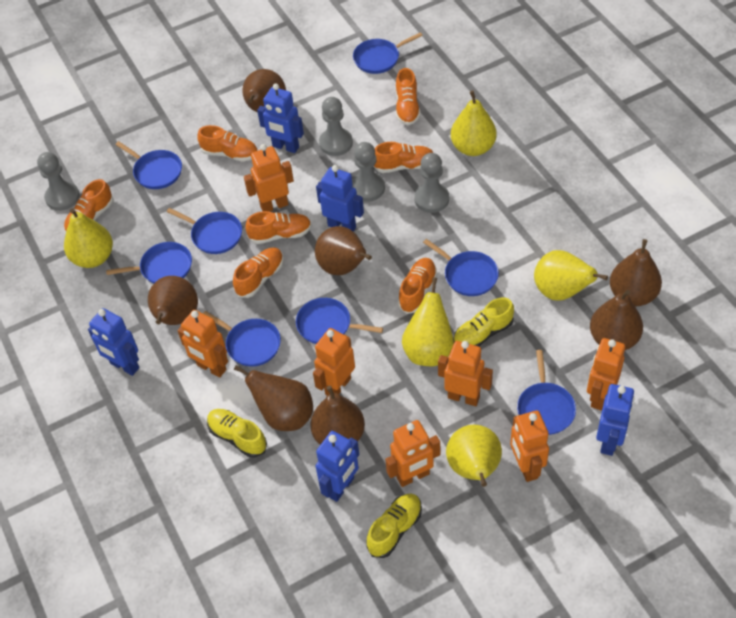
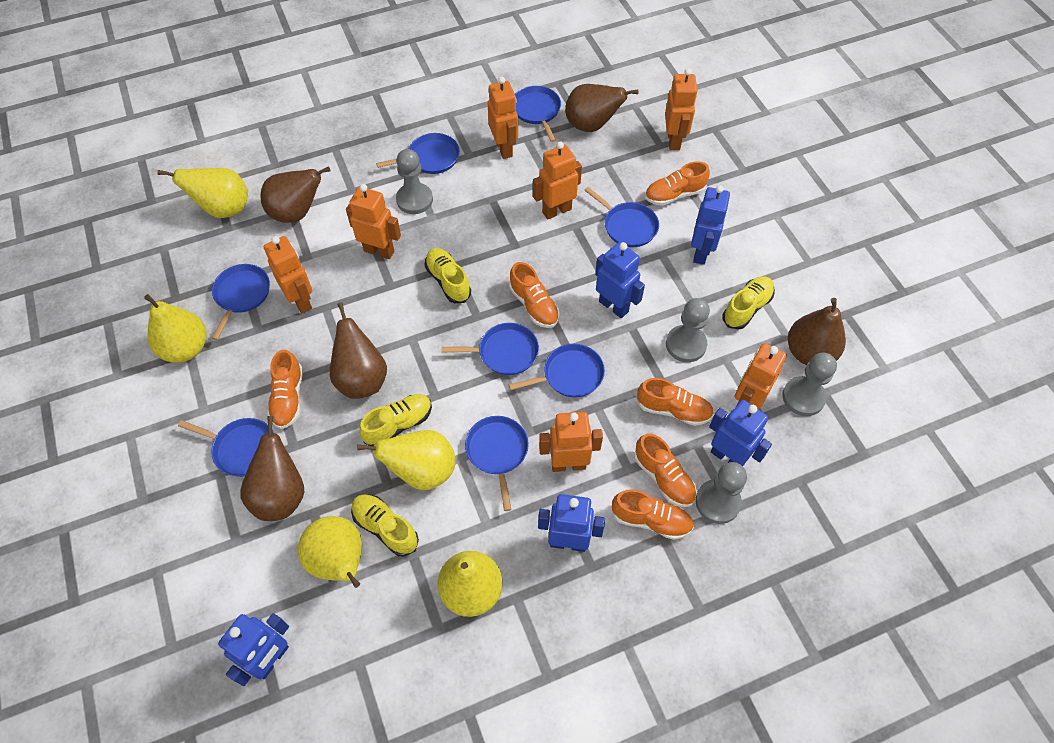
brown pear: 7 -> 5
orange shoe: 7 -> 6
yellow shoe: 3 -> 4

